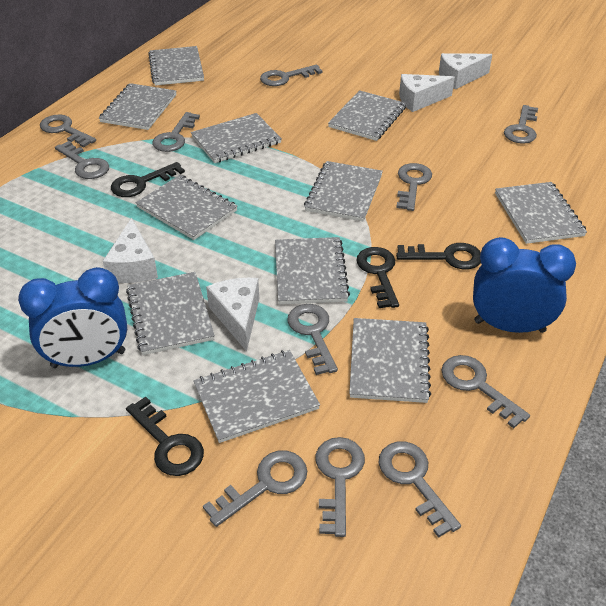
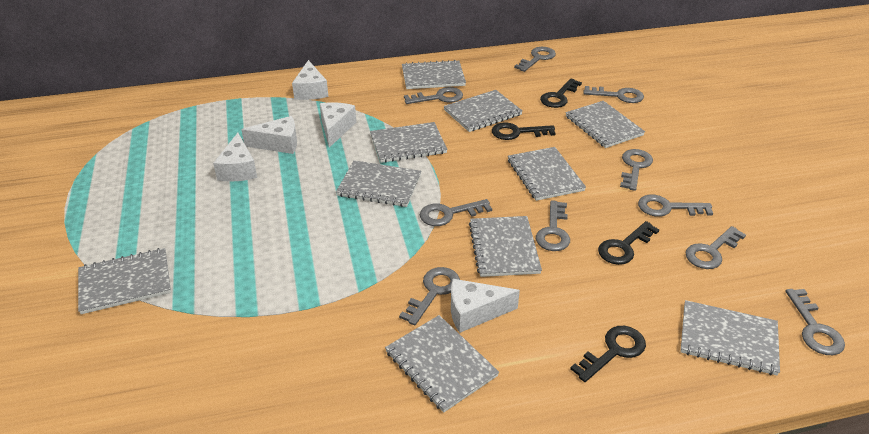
blue clock: 2 -> 0
grey key: 11 -> 10
grey notebook: 11 -> 10
white cheese: 4 -> 5

